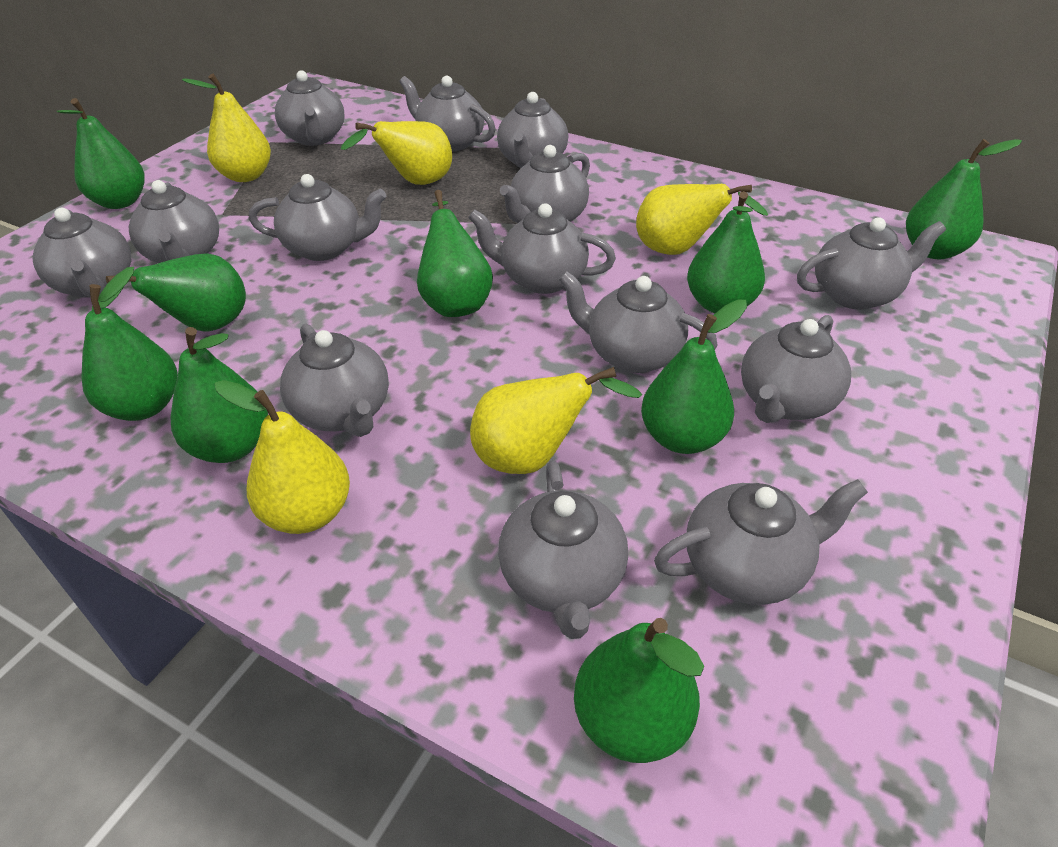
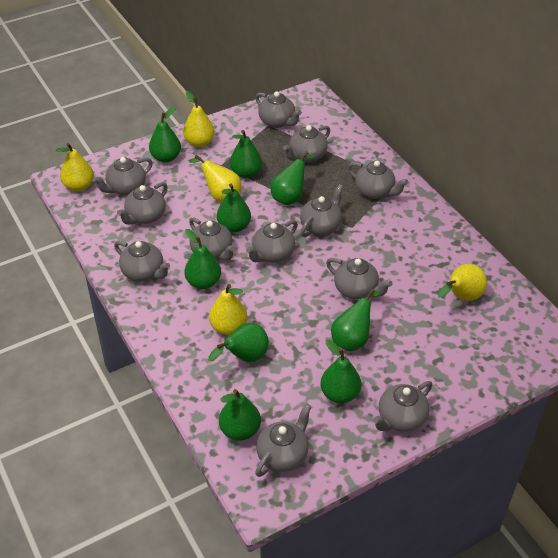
grey teapot: 14 -> 12

